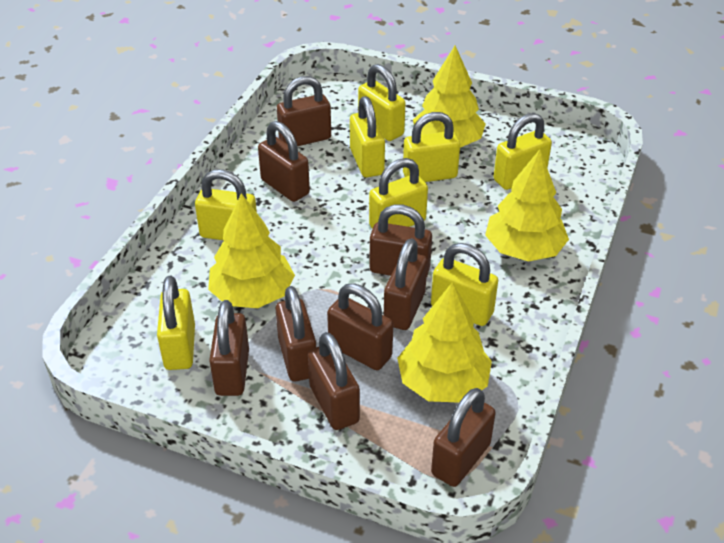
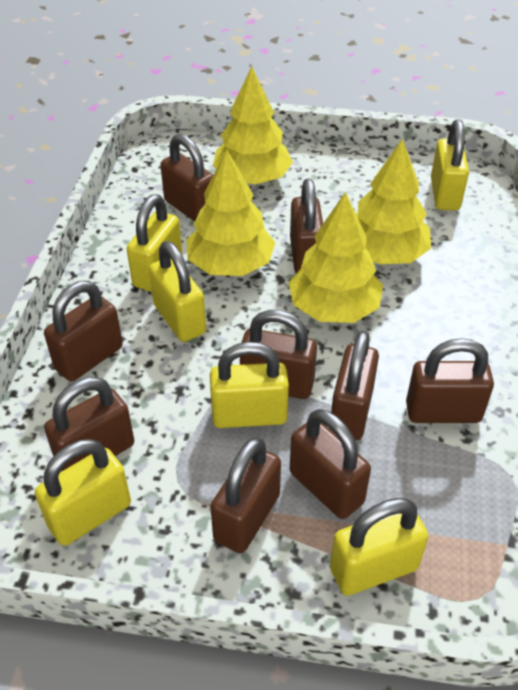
yellow padlock: 8 -> 6

